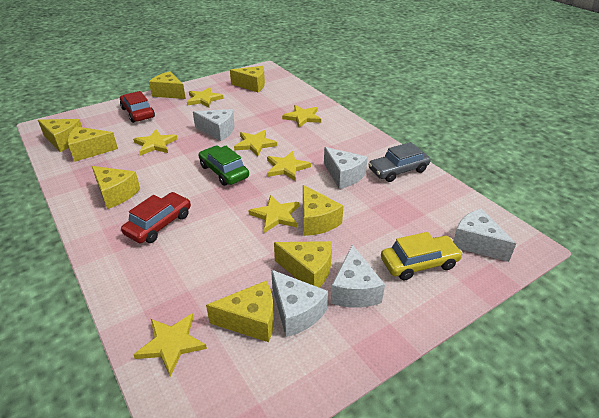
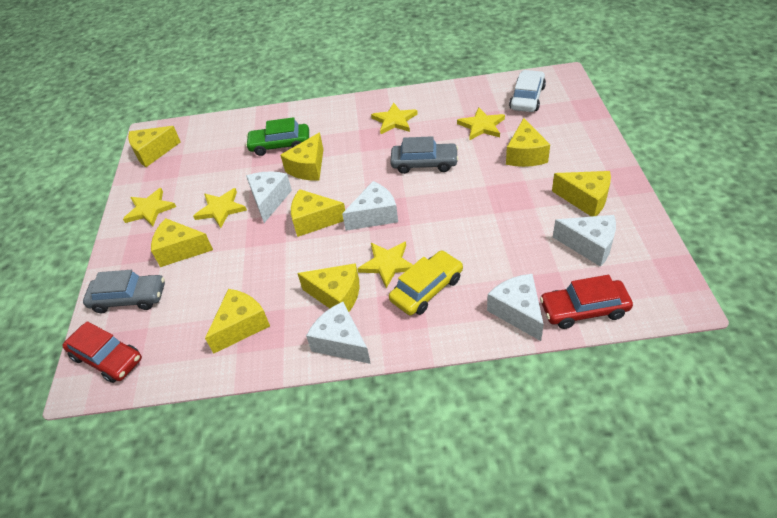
grey car: 1 -> 2
white car: 0 -> 1
yellow star: 7 -> 5

